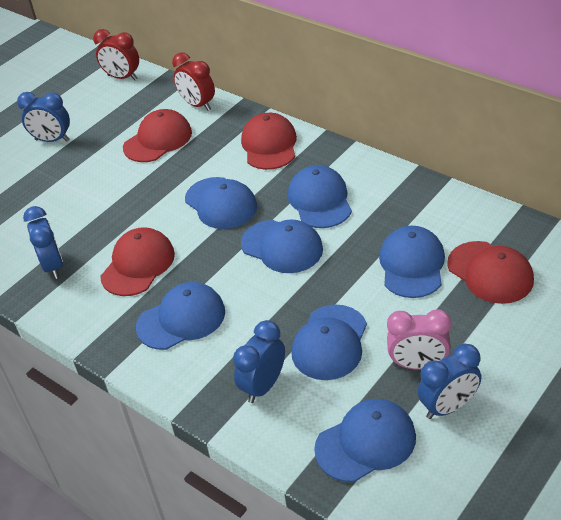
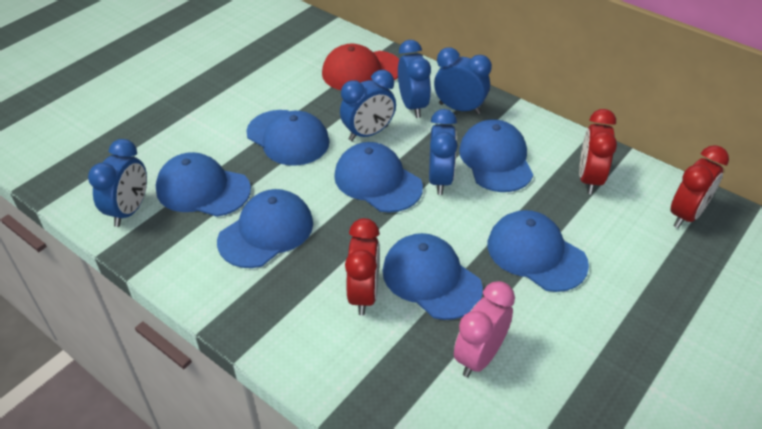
blue clock: 4 -> 5
red cap: 4 -> 1
red clock: 2 -> 3

